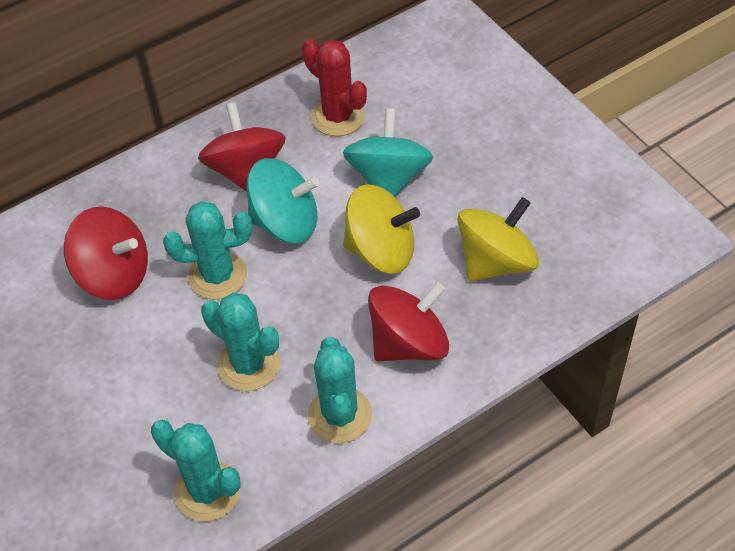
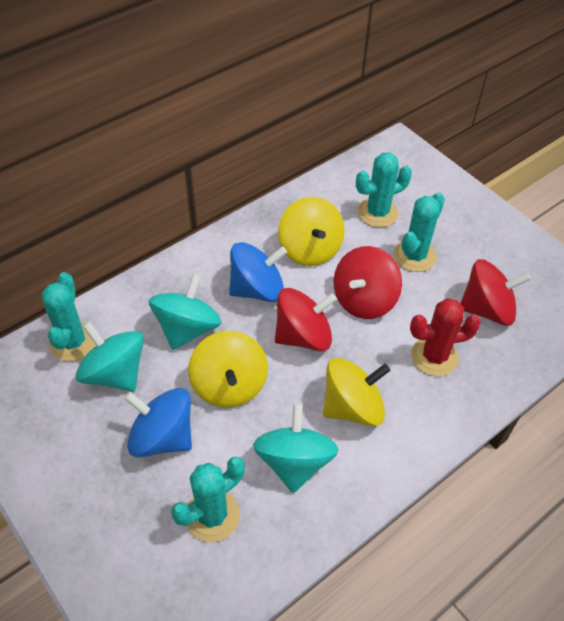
blue spinning top: 0 -> 2
turquoise spinning top: 2 -> 3
yellow spinning top: 2 -> 3

